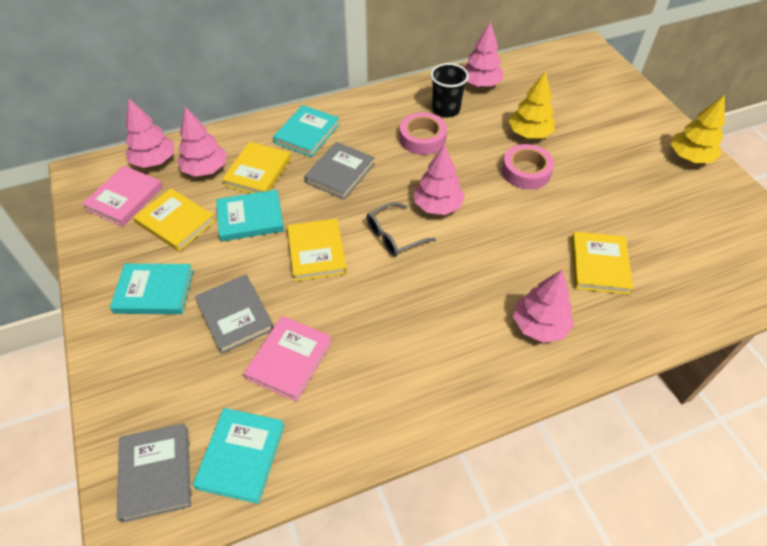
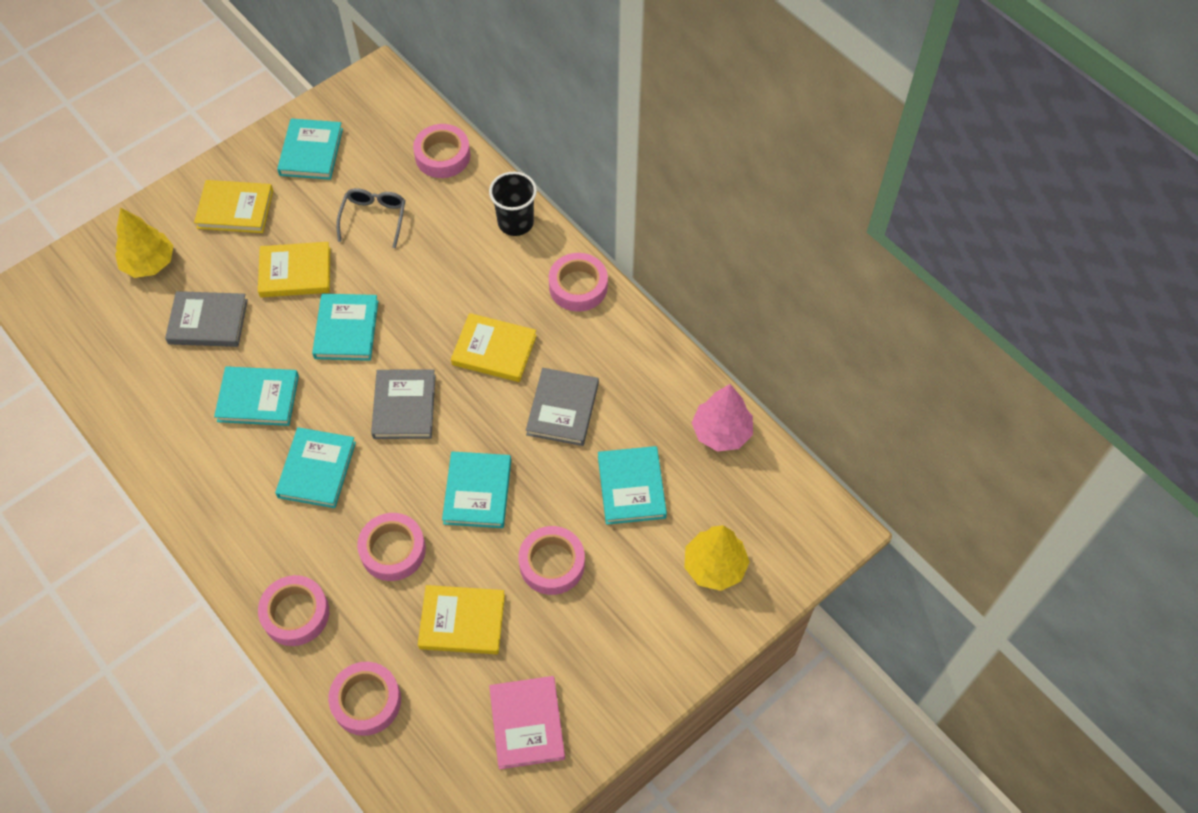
pink book: 2 -> 1
pink tape: 2 -> 6
pink tree: 5 -> 1
turquoise book: 4 -> 6

